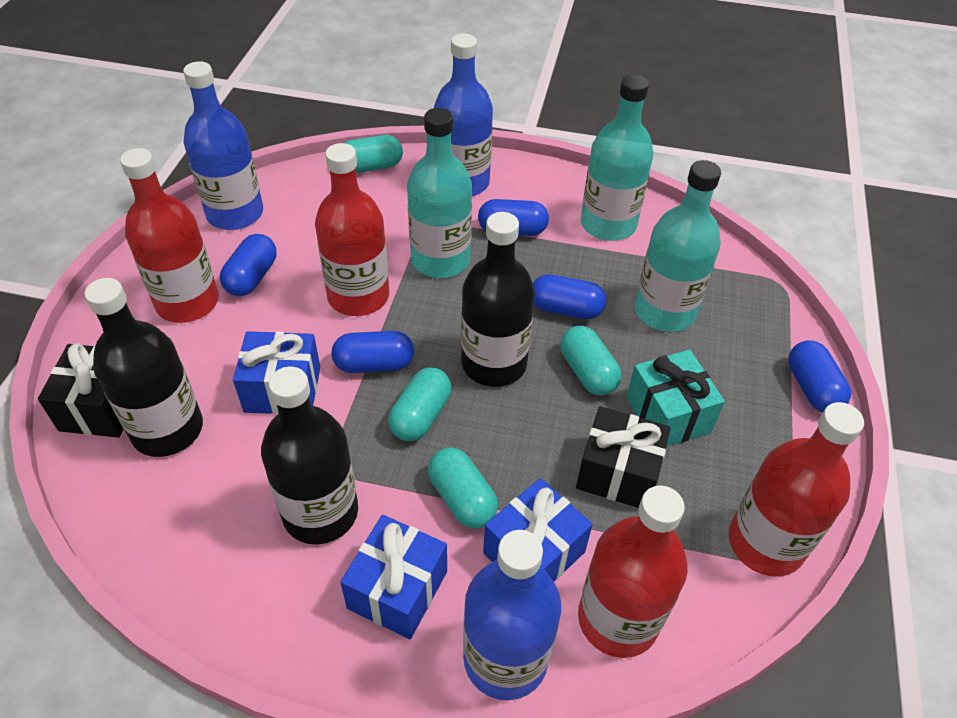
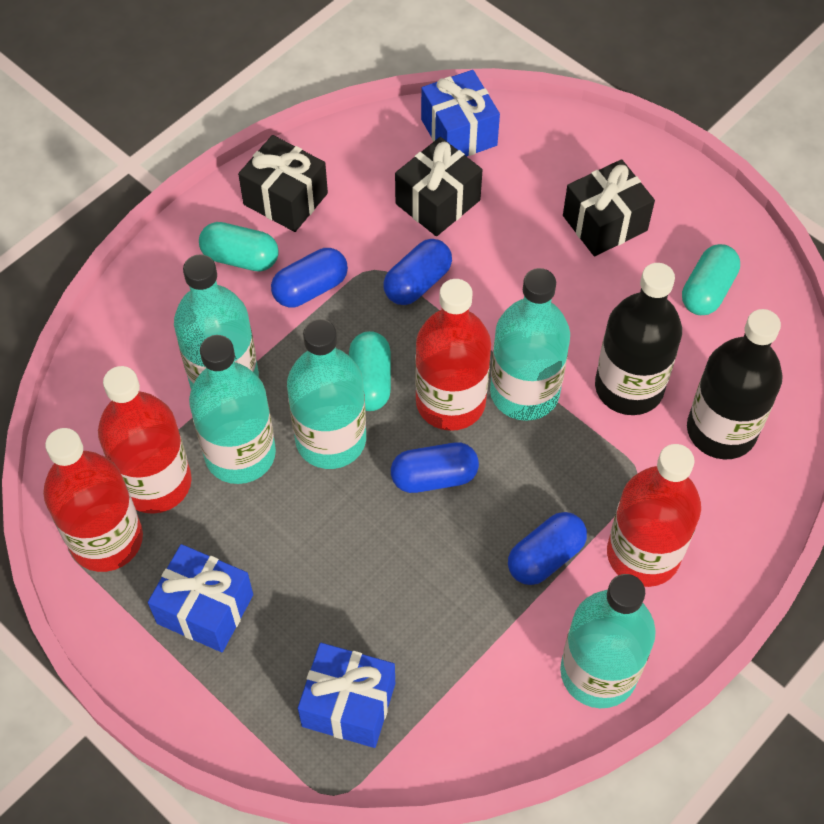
black bottle: 3 -> 2
black gift: 2 -> 3
blue bottle: 3 -> 0
blue capsule: 5 -> 4
turquoise bottle: 3 -> 5
turquoise capsule: 4 -> 3
turquoise gift: 1 -> 0

